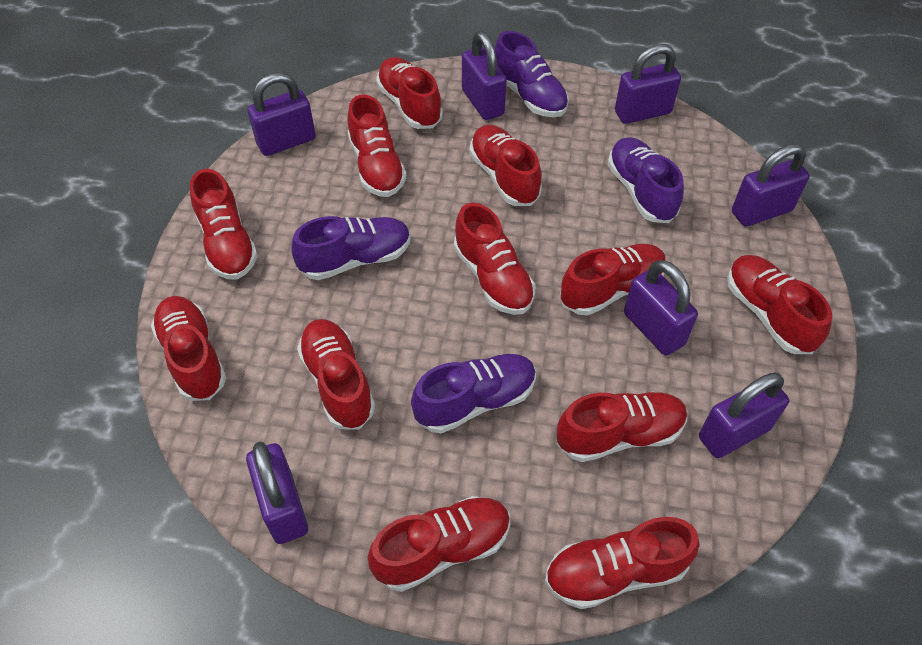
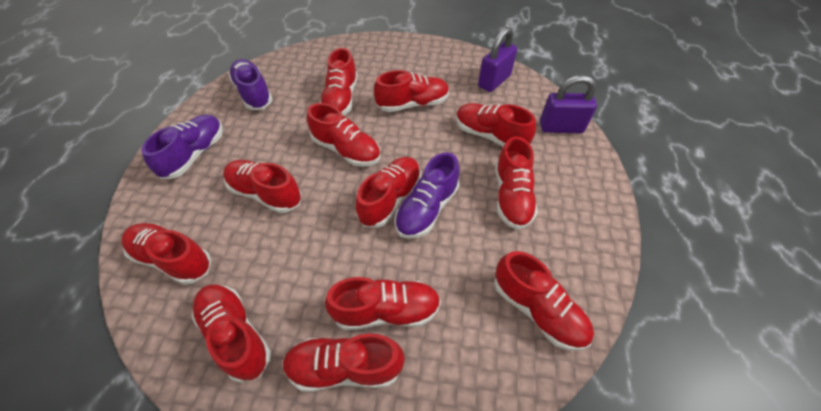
purple padlock: 7 -> 2
purple shoe: 4 -> 3

